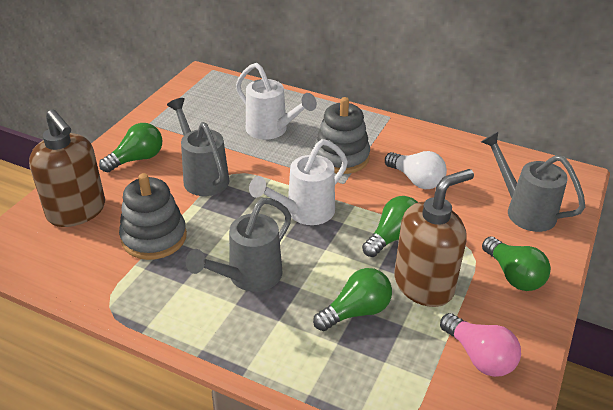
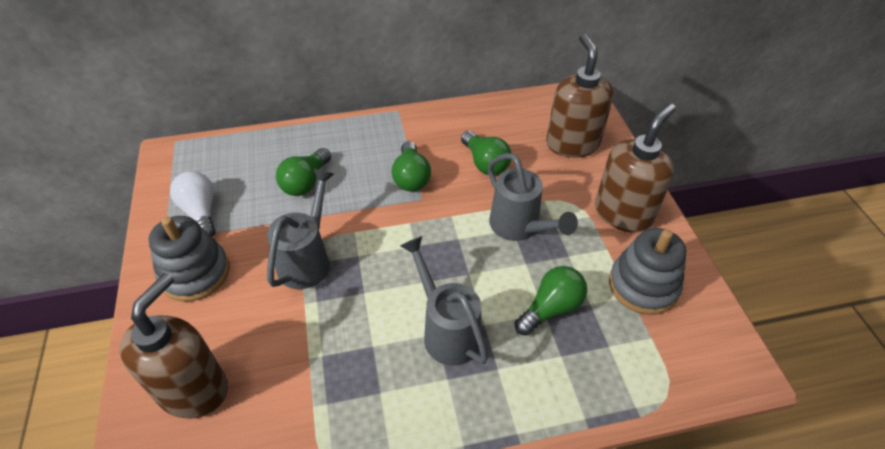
brown soap dispenser: 2 -> 3
pink light bulb: 1 -> 0
white watering can: 2 -> 0

